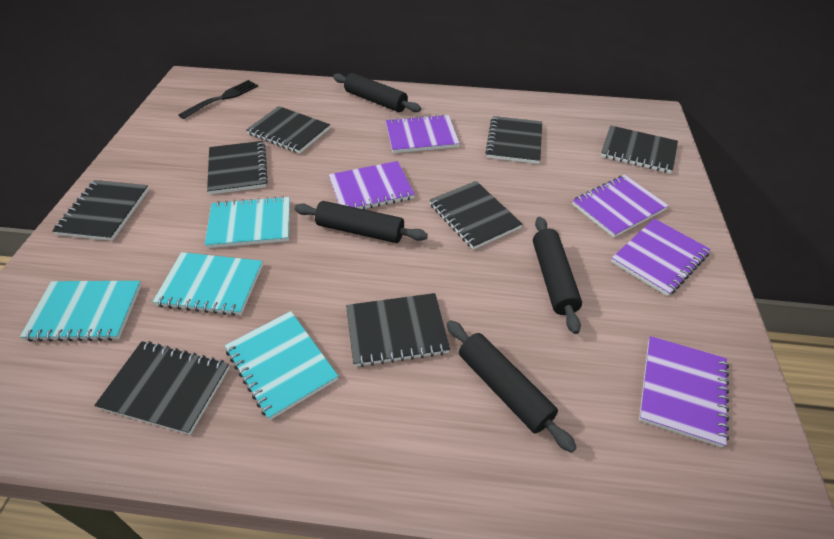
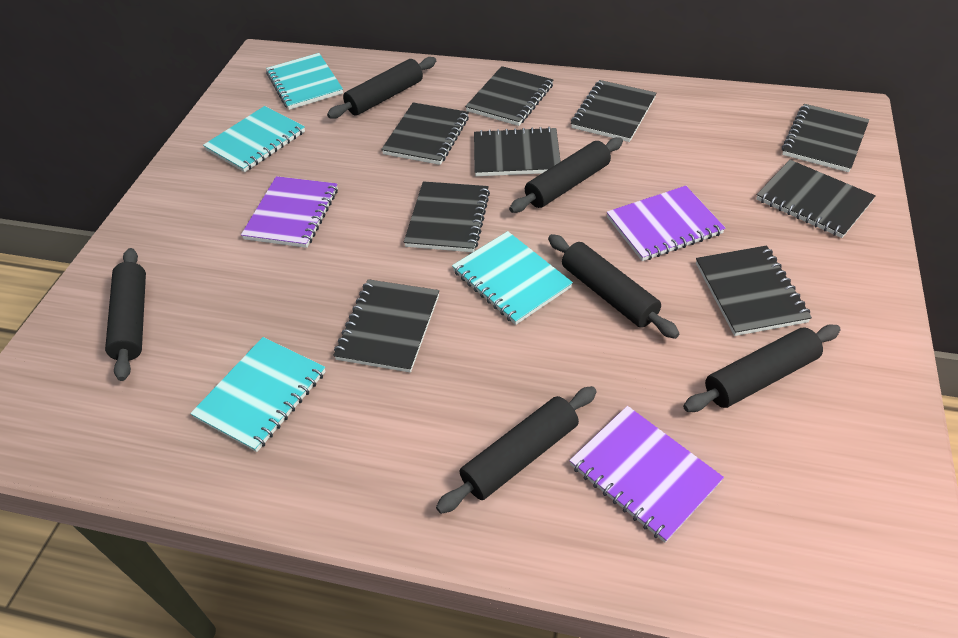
black fork: 1 -> 0
black notebook: 8 -> 9
black rolling pin: 4 -> 6
purple notebook: 5 -> 3

